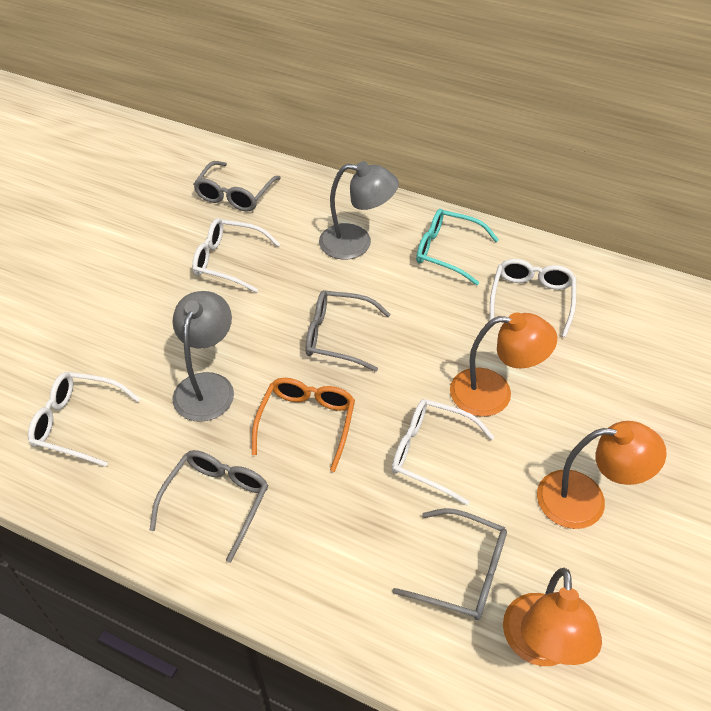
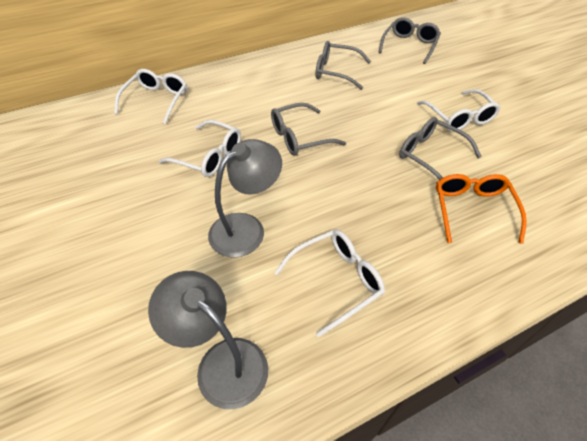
orange lamp: 3 -> 0
turquoise glasses: 1 -> 0

